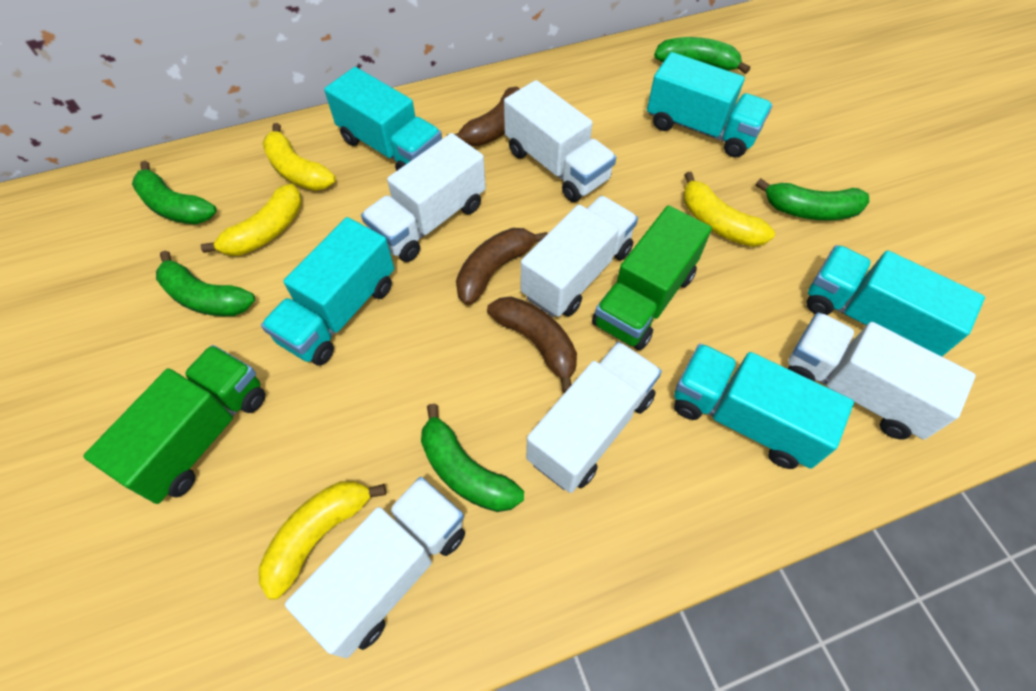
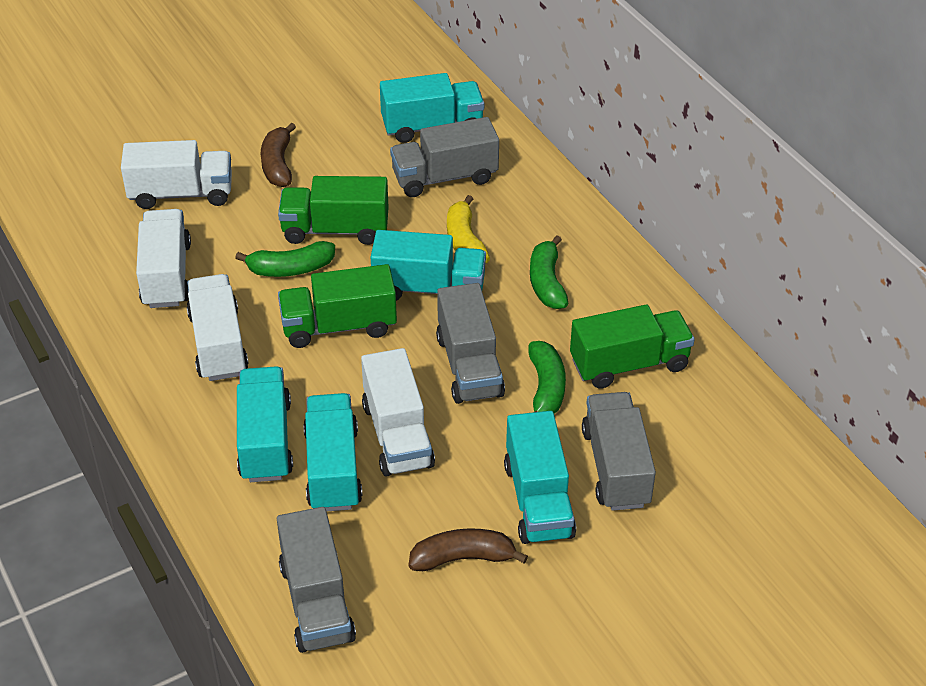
brown banana: 3 -> 2
green banana: 5 -> 3
green truck: 2 -> 3
grey truck: 0 -> 4
white truck: 6 -> 4
yellow banana: 4 -> 1

